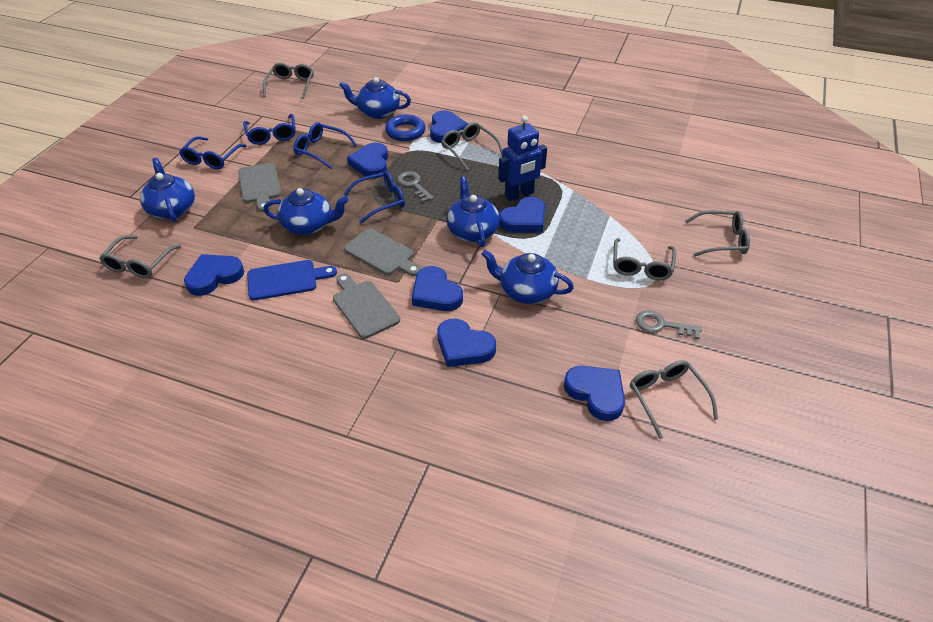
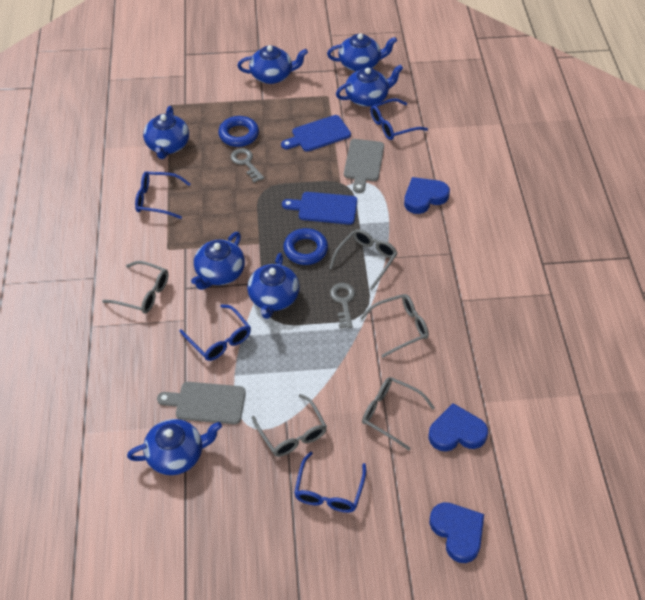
blue cutting board: 1 -> 2
blue heart: 7 -> 3
blue ring: 1 -> 2
blue robot: 1 -> 0
blue teapot: 5 -> 7
grey cutting board: 3 -> 2
grey glasses: 6 -> 5

